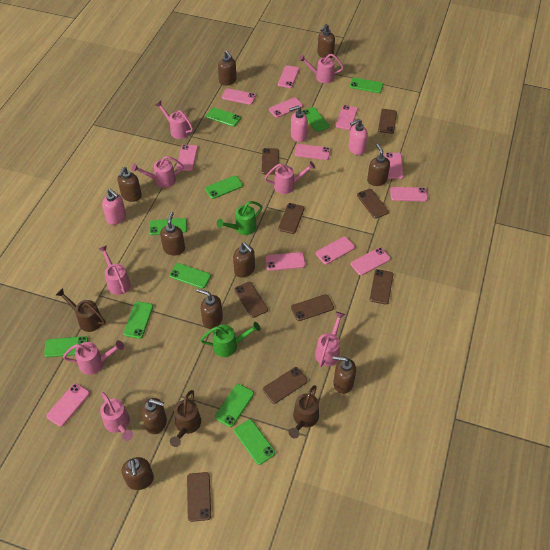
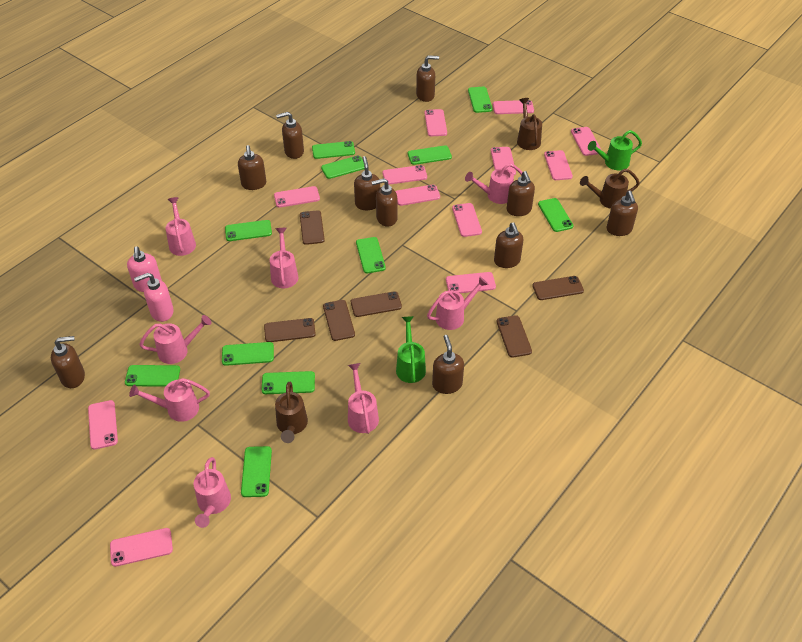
brown phone: 9 -> 6
green phone: 10 -> 11
pink soap dispenser: 3 -> 2

